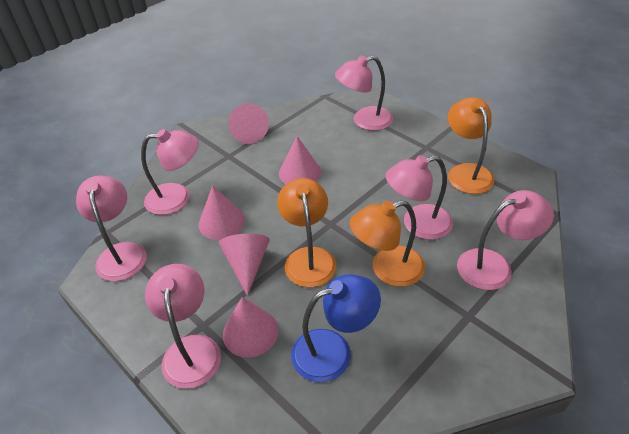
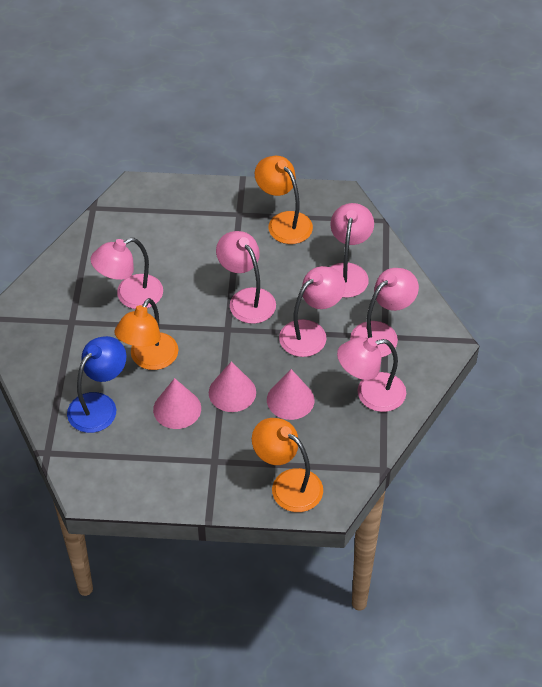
pink cone: 5 -> 3

